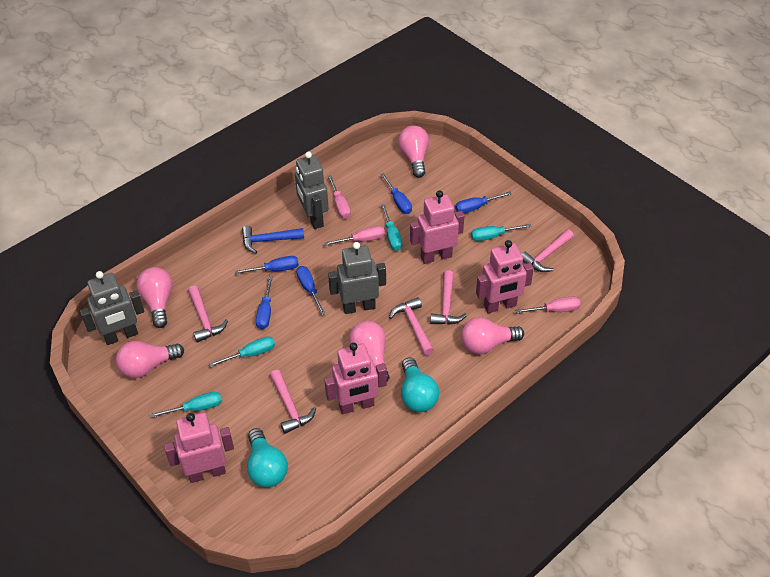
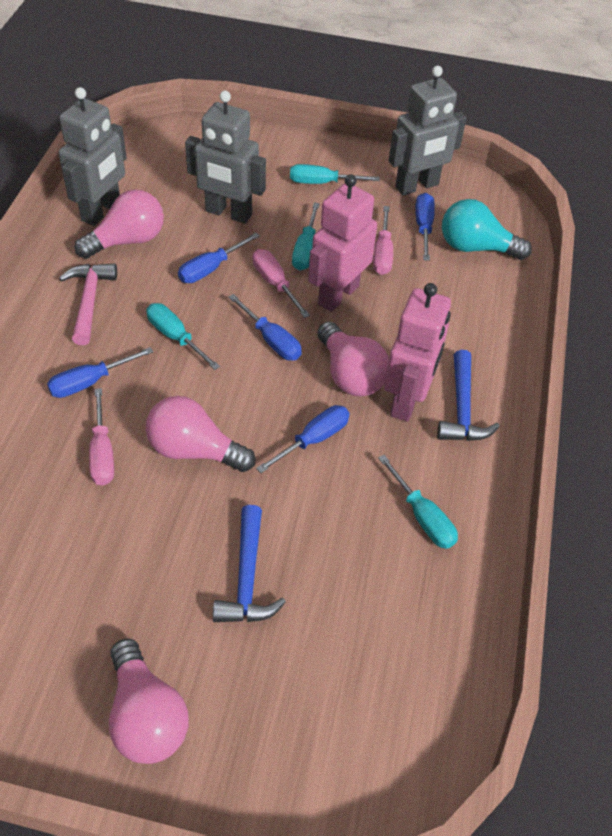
blue hammer: 1 -> 2
pink hammer: 5 -> 1
pink light bulb: 5 -> 4
pink robot: 4 -> 2
turquoise light bulb: 2 -> 1

